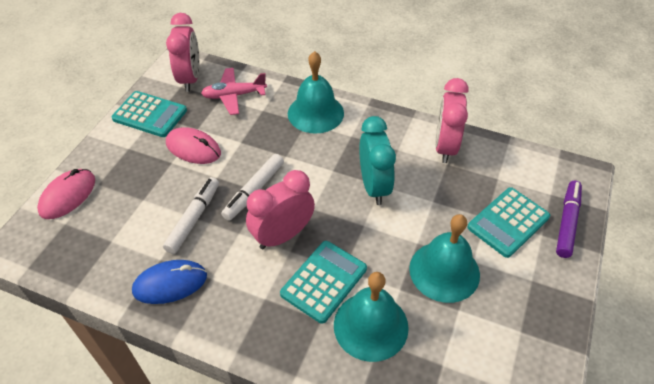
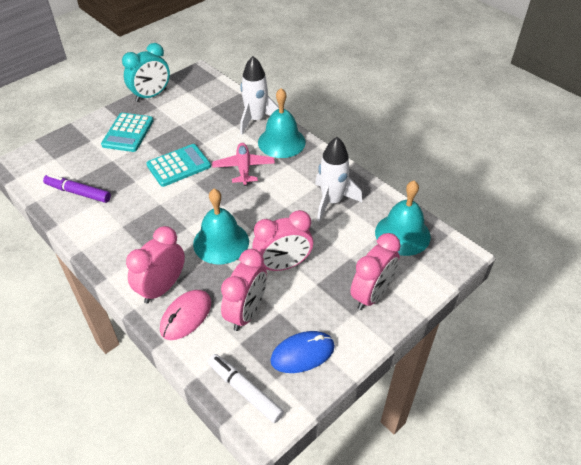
pink clock: 3 -> 4
pink mouse: 2 -> 1
turquoise calculator: 3 -> 2
white marker: 2 -> 1
white rocket: 0 -> 2

